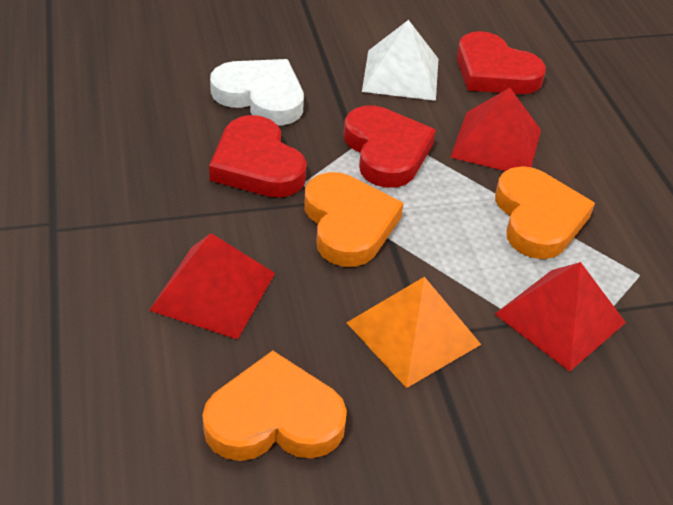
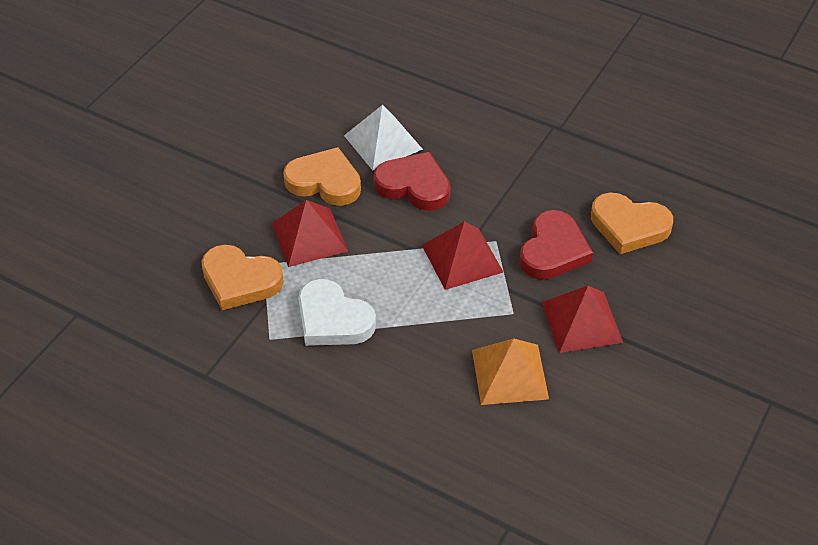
red heart: 3 -> 2

